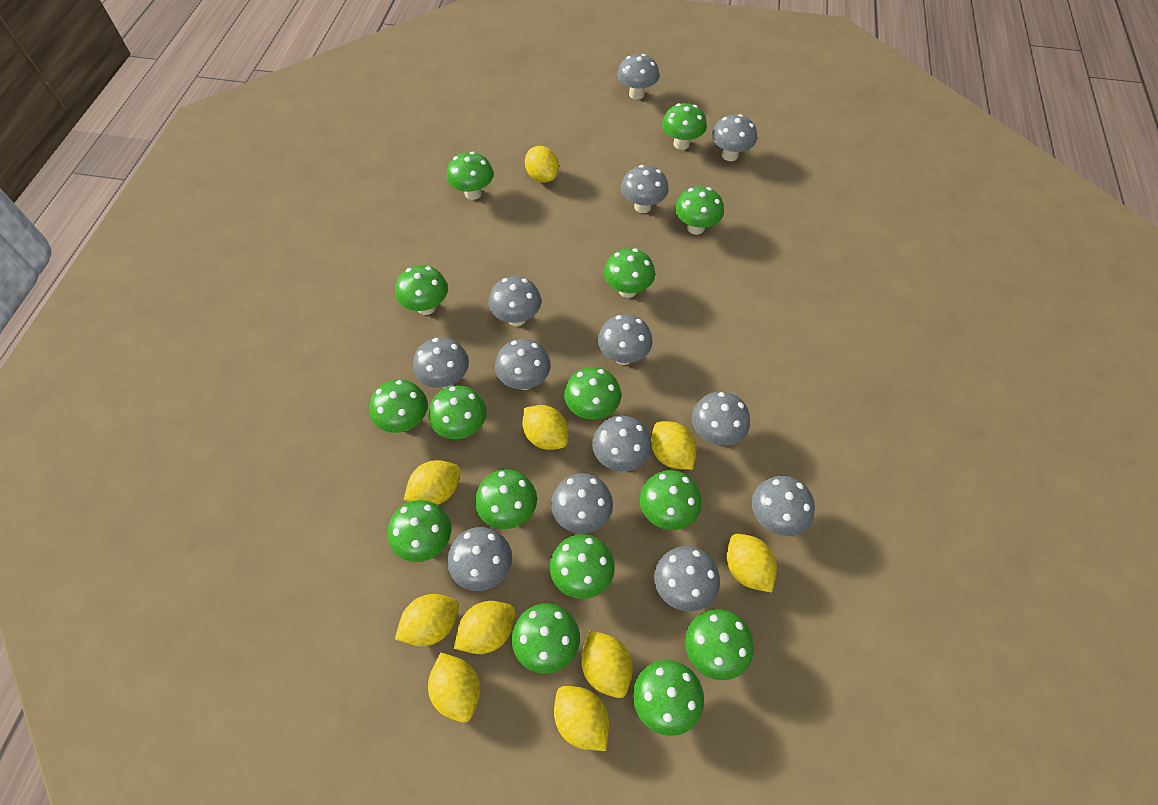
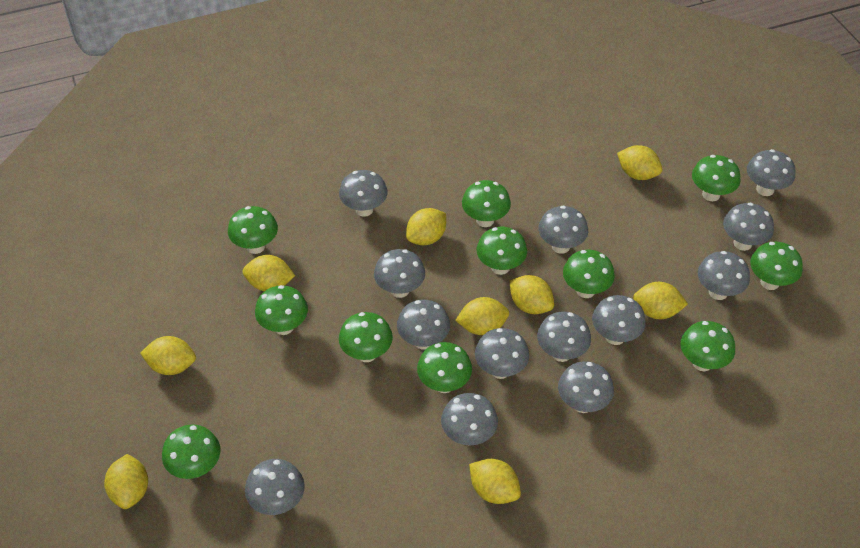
green mushroom: 15 -> 11
yellow lemon: 10 -> 9

